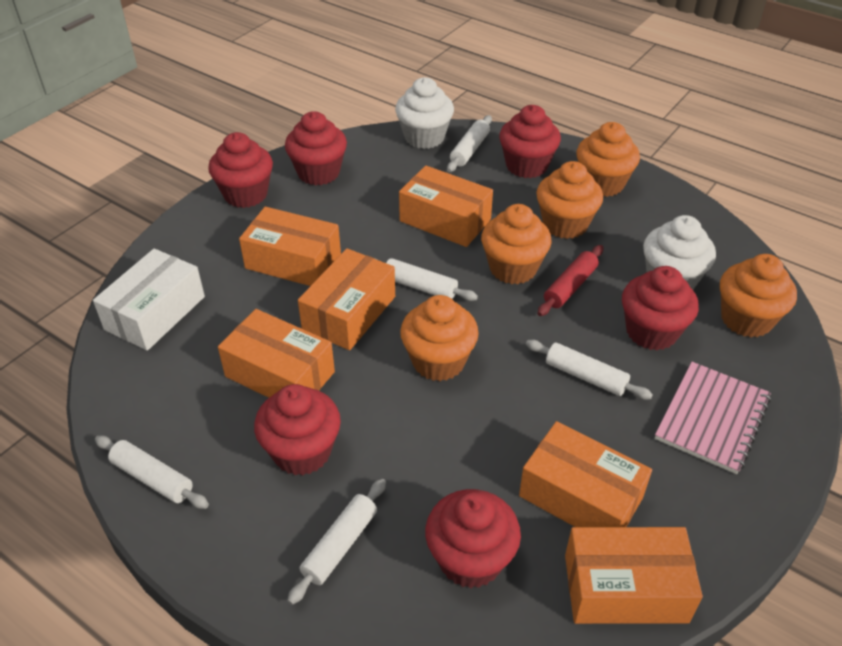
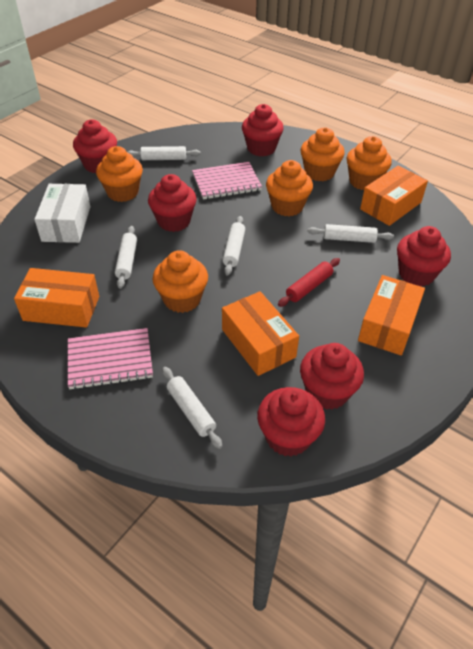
orange box: 6 -> 4
pink notebook: 1 -> 2
white cupcake: 2 -> 0

